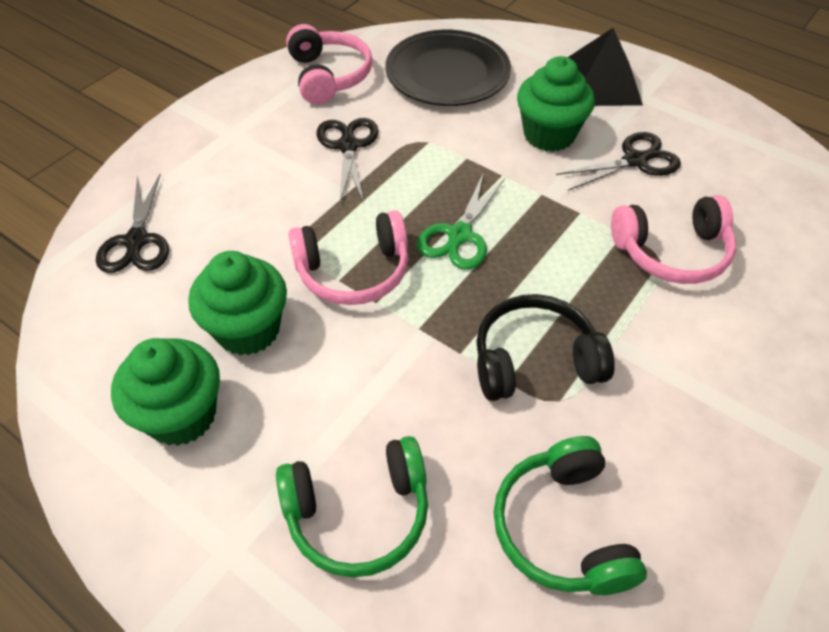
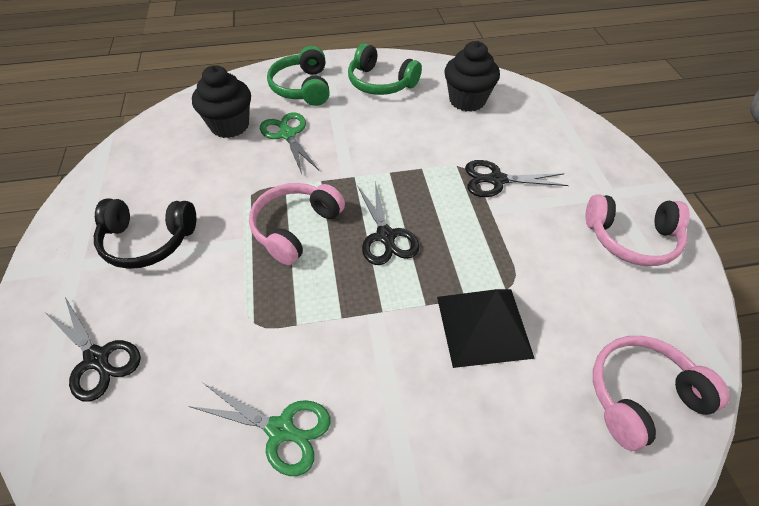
black cupcake: 0 -> 2
black plate: 1 -> 0
green cupcake: 3 -> 0
green scissors: 1 -> 2

